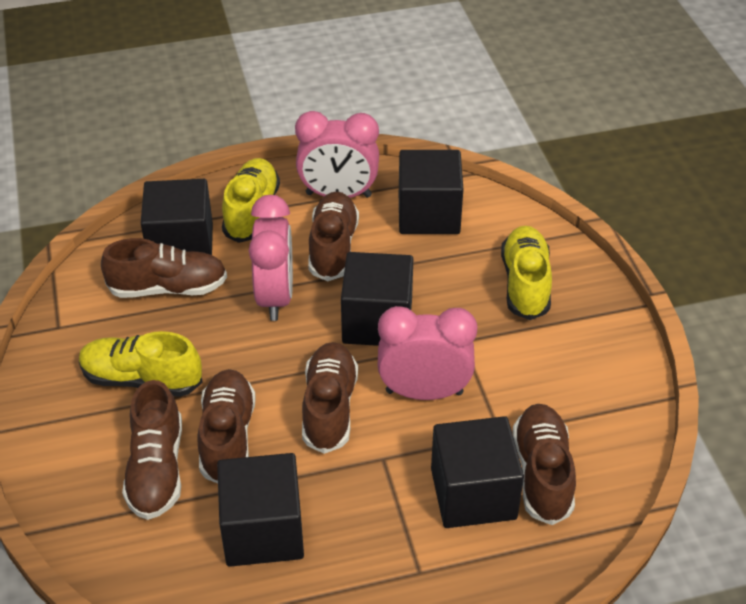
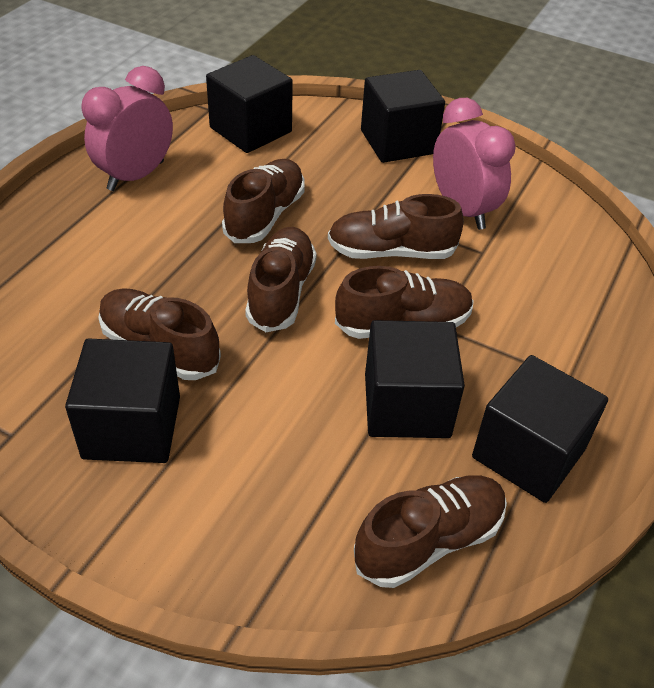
pink clock: 3 -> 2
yellow shoe: 3 -> 0

